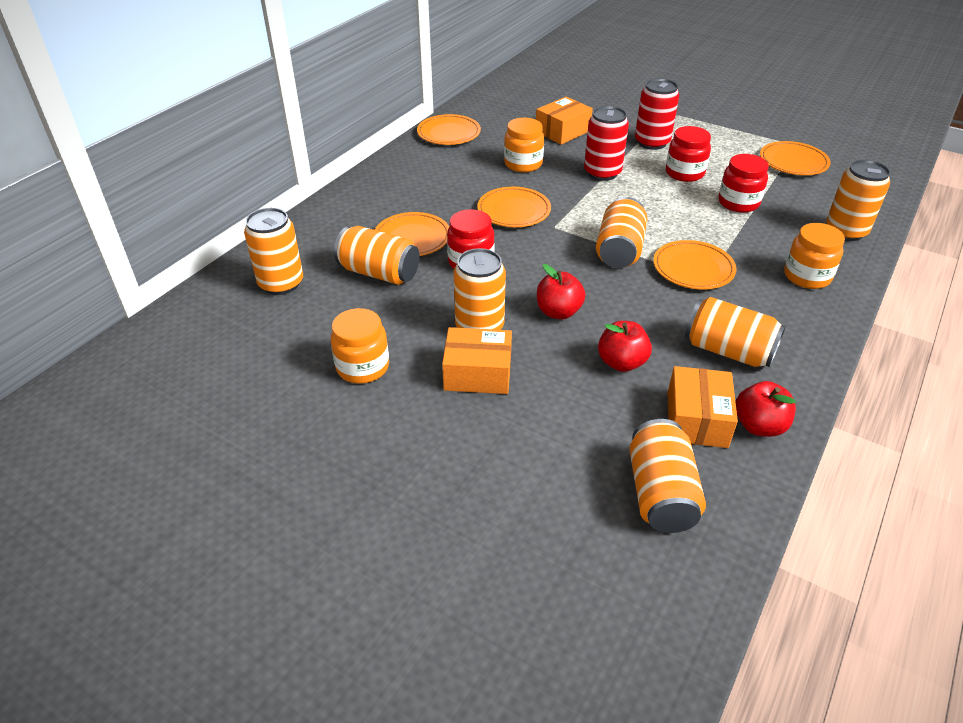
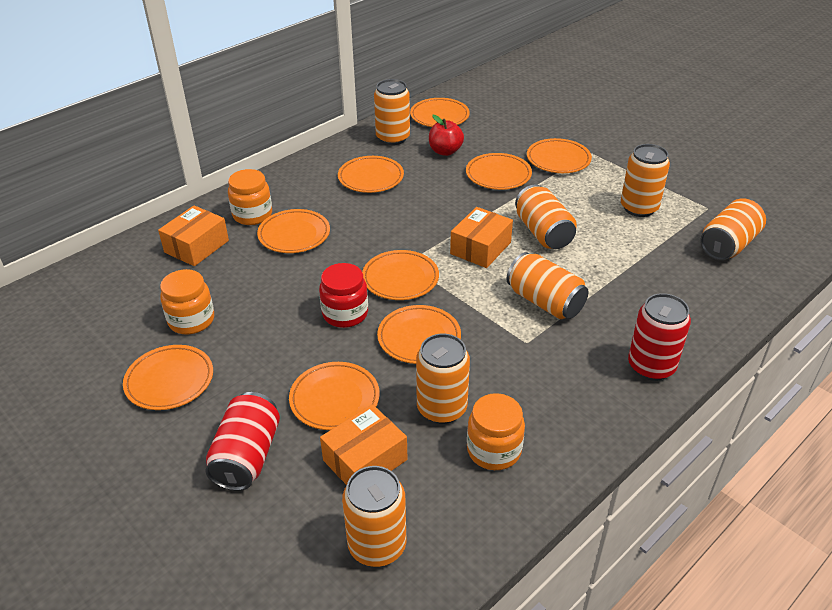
orange plate: 5 -> 9
red apple: 3 -> 1
red jar: 3 -> 1

